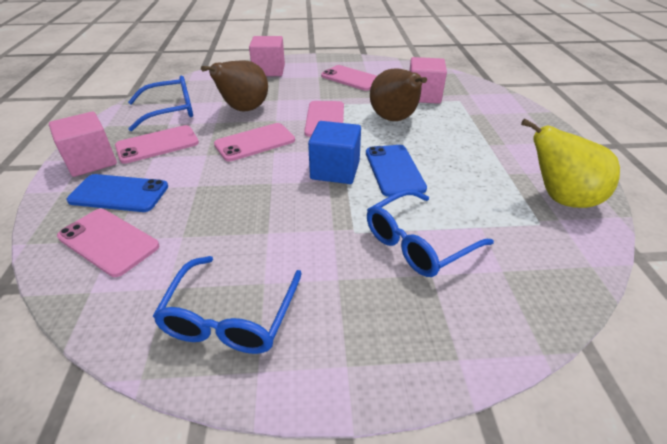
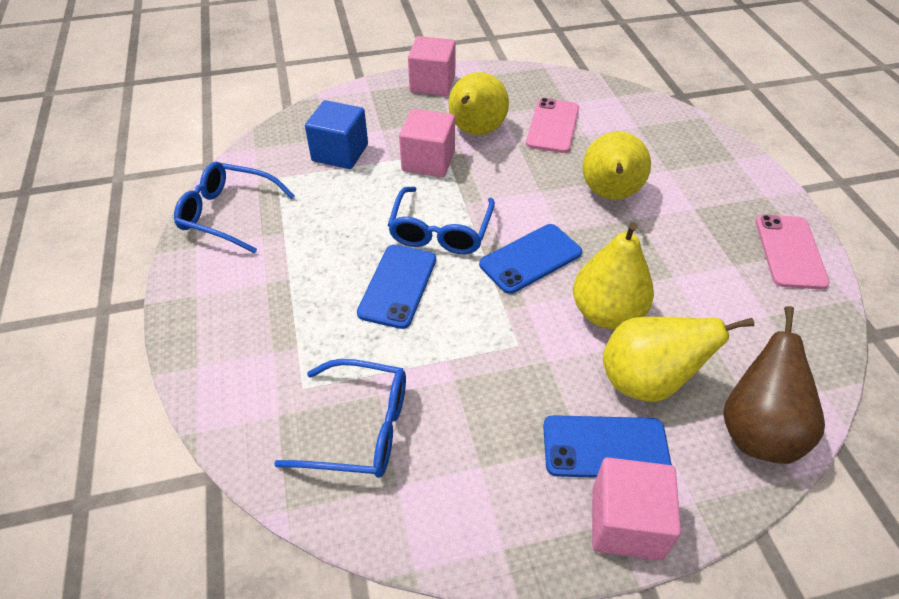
blue phone: 2 -> 3
brown pear: 2 -> 1
pink phone: 5 -> 2
yellow pear: 1 -> 4

